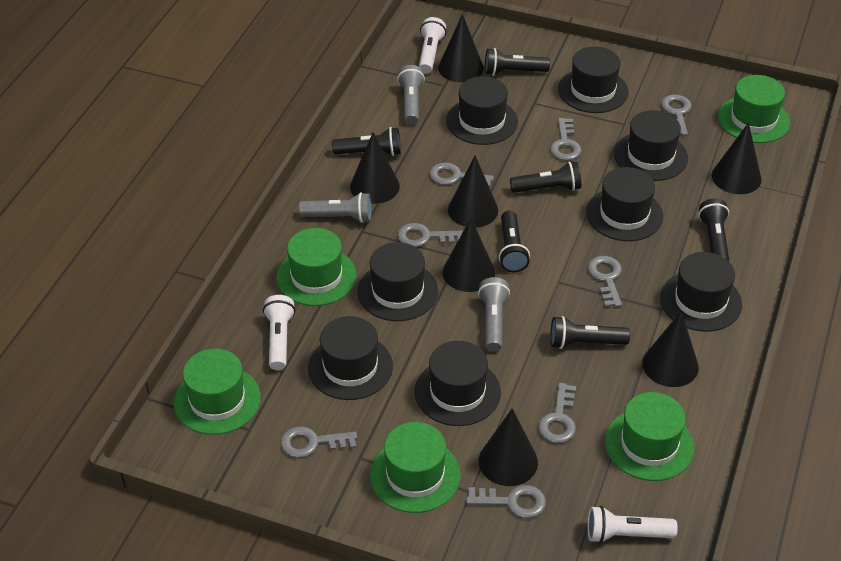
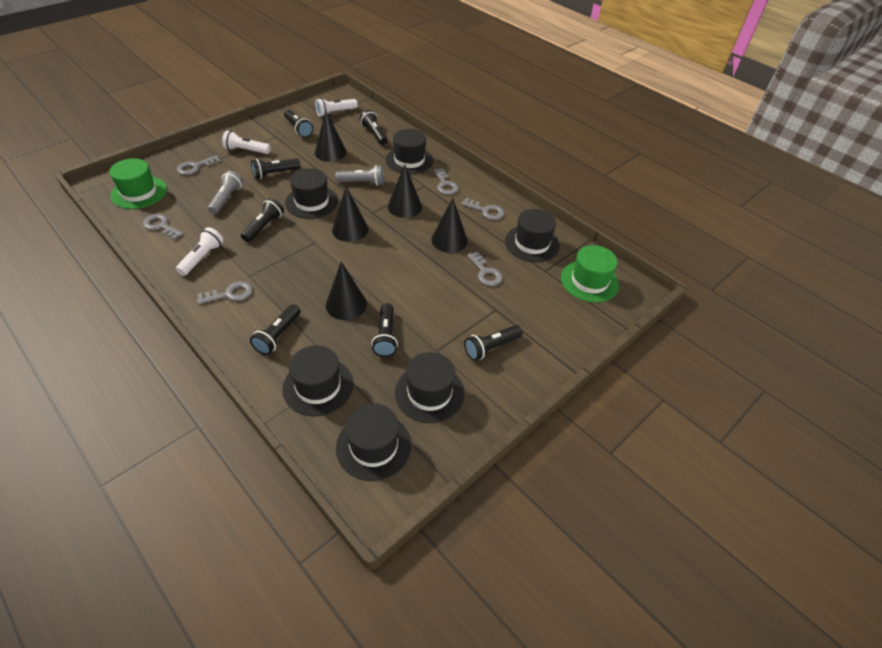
black cone: 7 -> 5
black flashlight: 6 -> 7
black hat: 8 -> 6
green hat: 5 -> 2
grey flashlight: 3 -> 2
grey key: 8 -> 6

